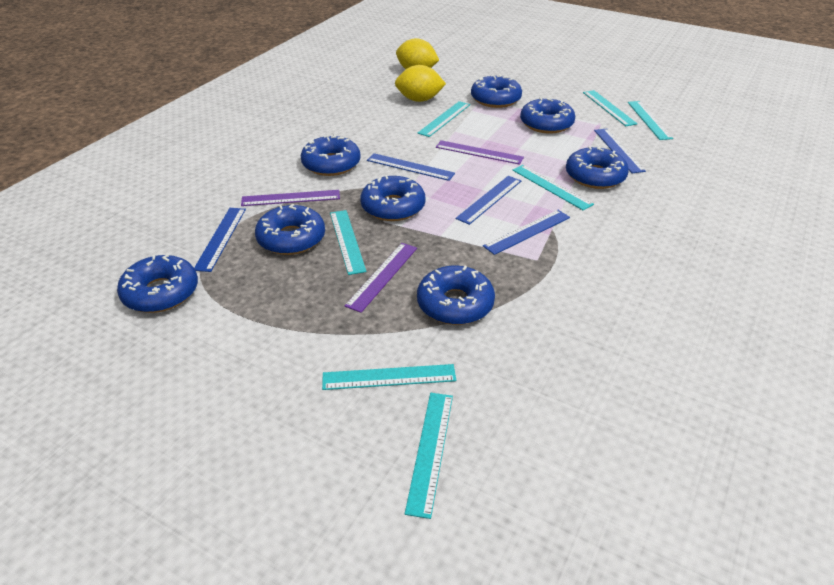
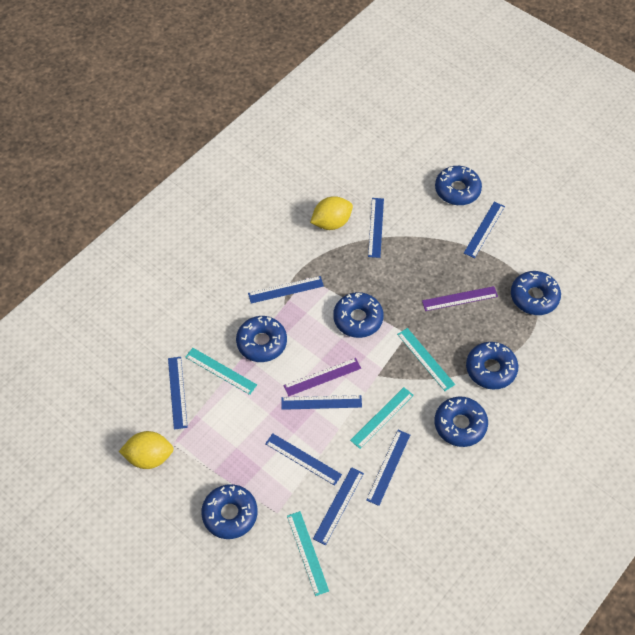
blue donut: 8 -> 7
blue ruler: 5 -> 8
purple ruler: 3 -> 2
turquoise ruler: 7 -> 4

